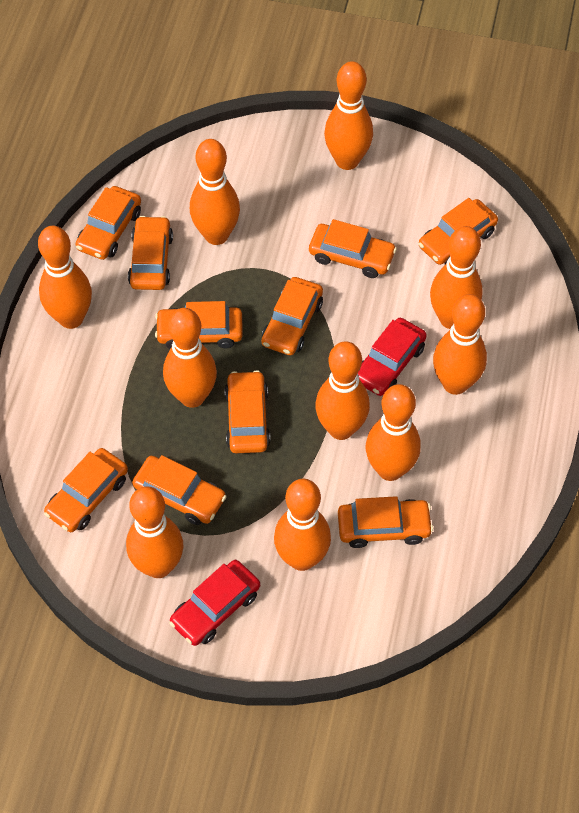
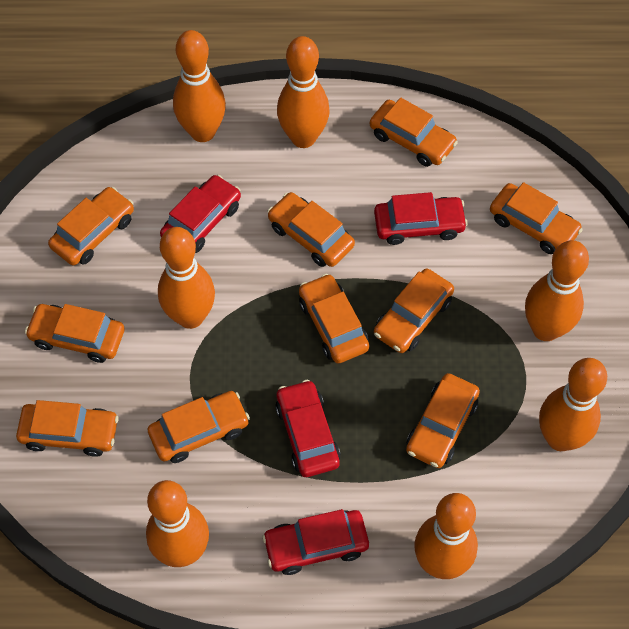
orange bowling pin: 10 -> 7
red car: 2 -> 4

